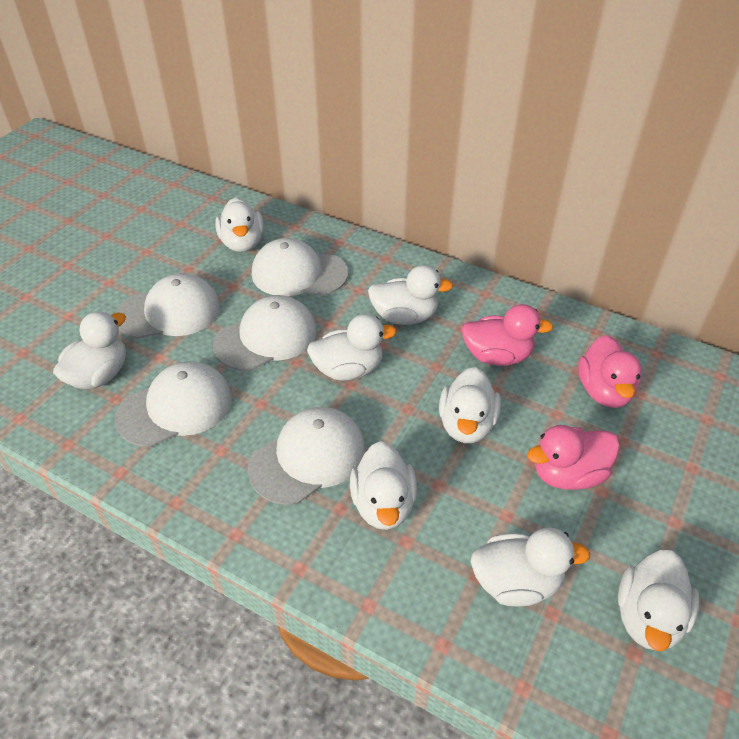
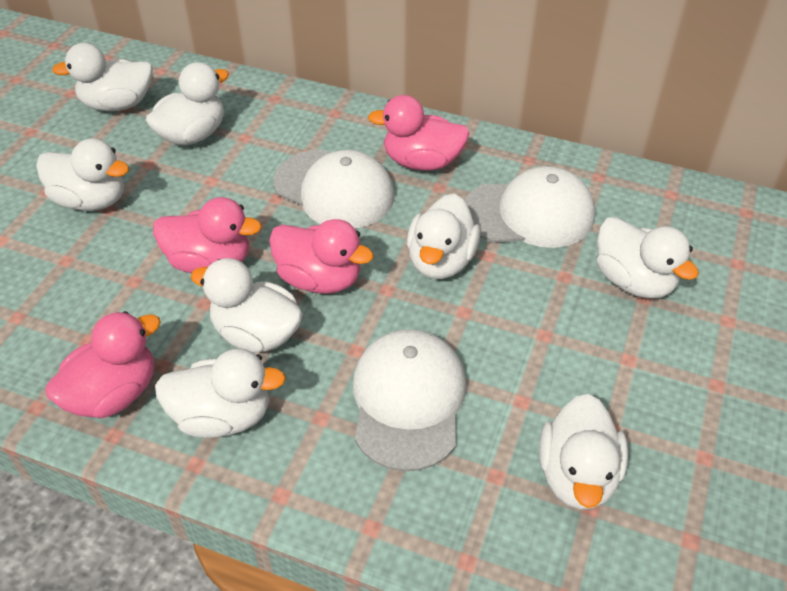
pink duck: 3 -> 4
white cap: 5 -> 3

